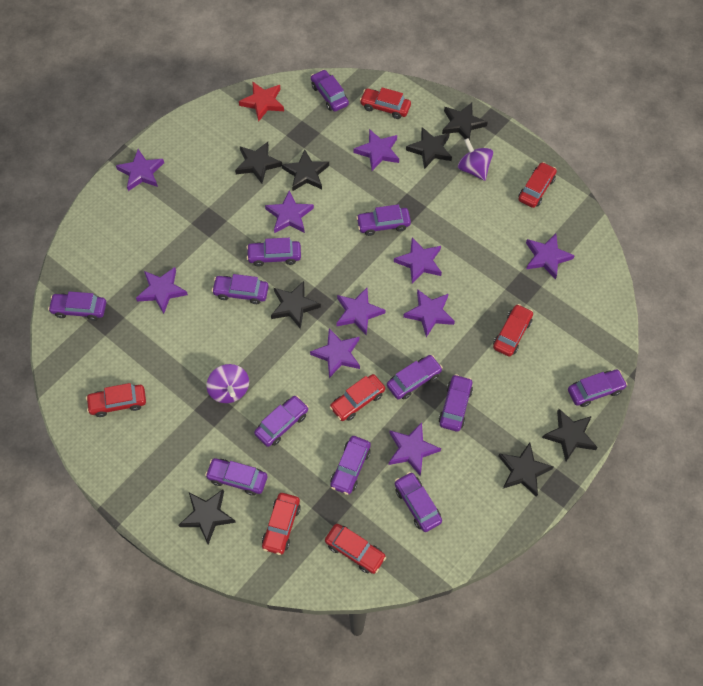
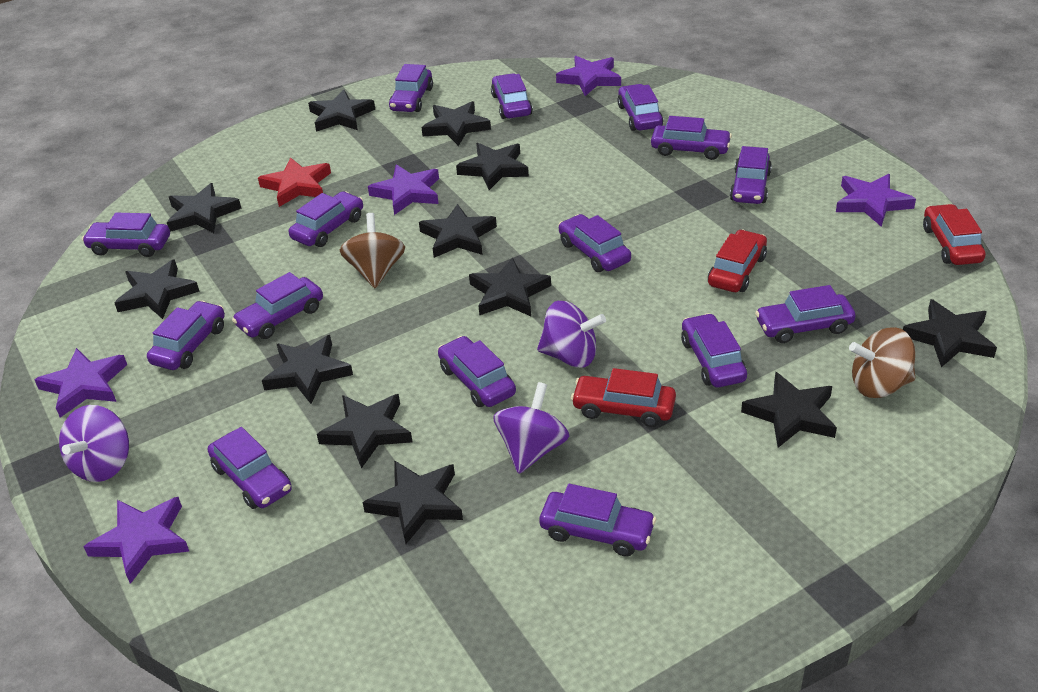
black star: 8 -> 12
brown spinning top: 0 -> 2
purple car: 12 -> 15
purple spinning top: 2 -> 3
purple star: 10 -> 5
red car: 7 -> 3

